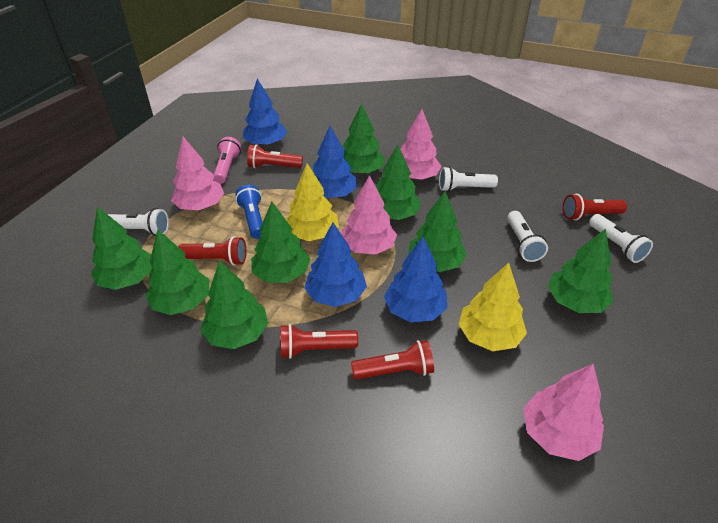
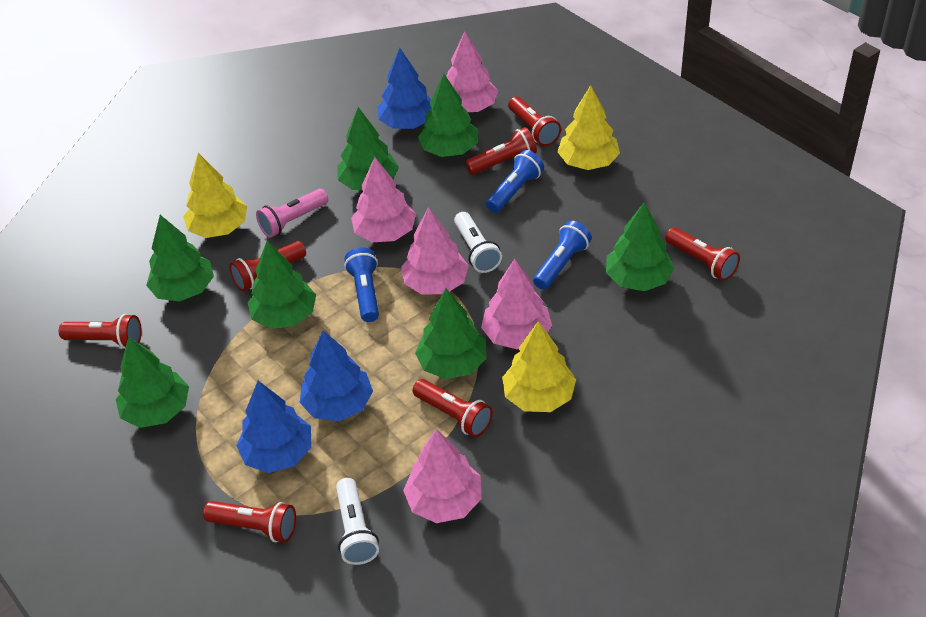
blue flashlight: 1 -> 3
blue tree: 4 -> 3
green tree: 8 -> 7
pink tree: 4 -> 5
red flashlight: 5 -> 7
white flashlight: 4 -> 2
yellow tree: 2 -> 3

